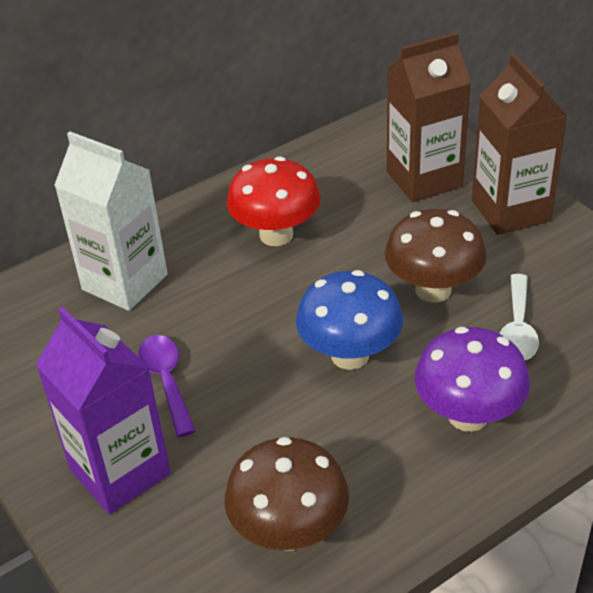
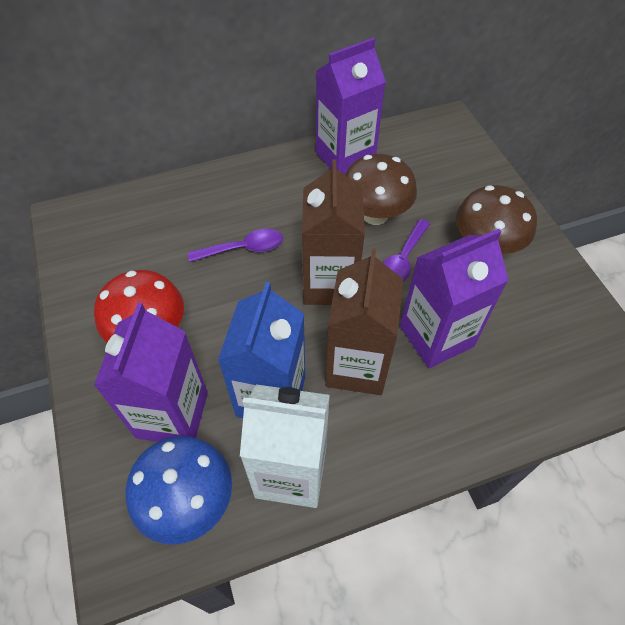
blue carton: 0 -> 1
purple carton: 1 -> 3
purple mushroom: 1 -> 0
purple spoon: 1 -> 2
white spoon: 1 -> 0

